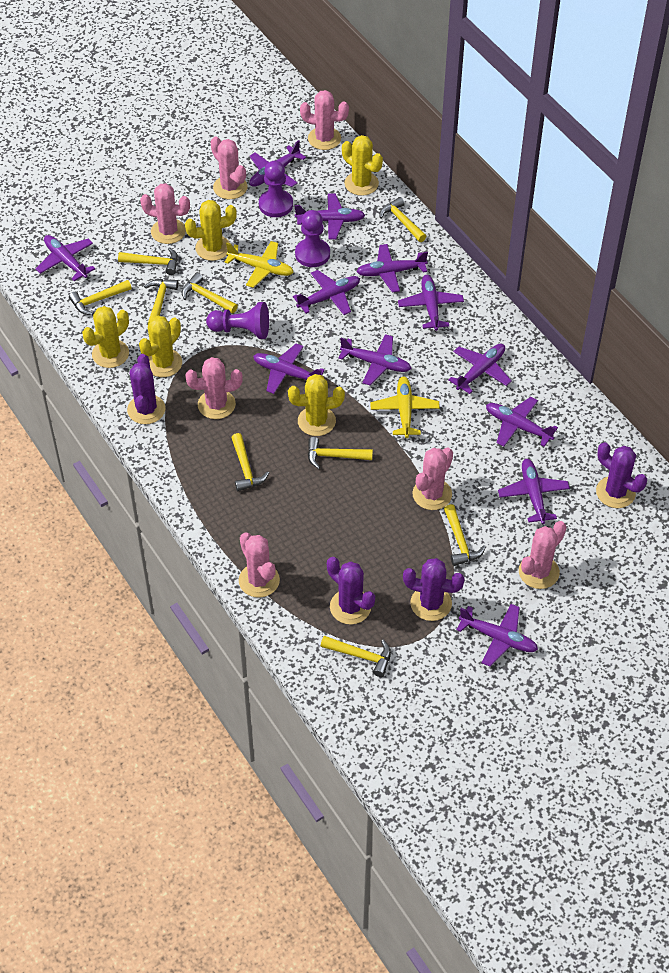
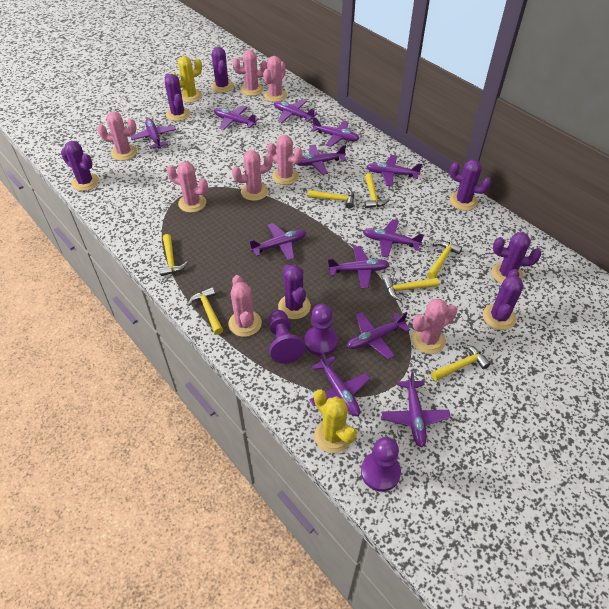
pink cactus: 7 -> 8
purple cactus: 4 -> 7
yellow cactus: 5 -> 2
yellow hammer: 9 -> 7
yellow plane: 2 -> 0

